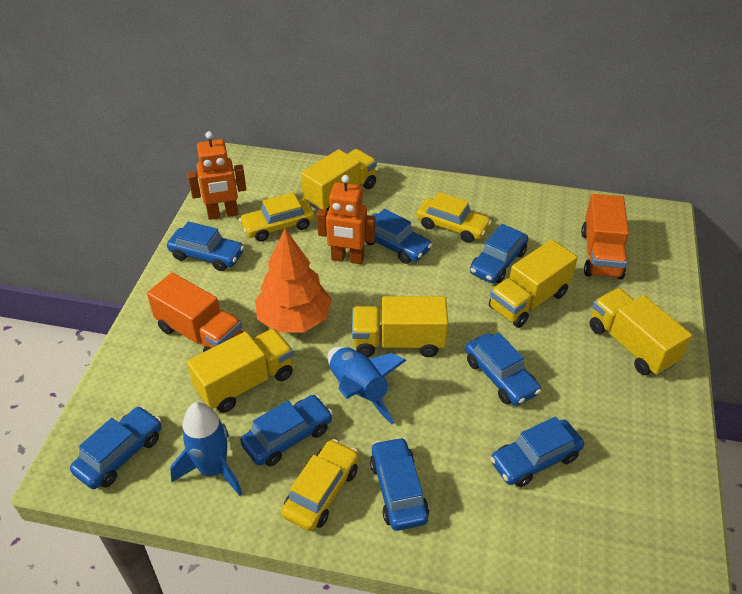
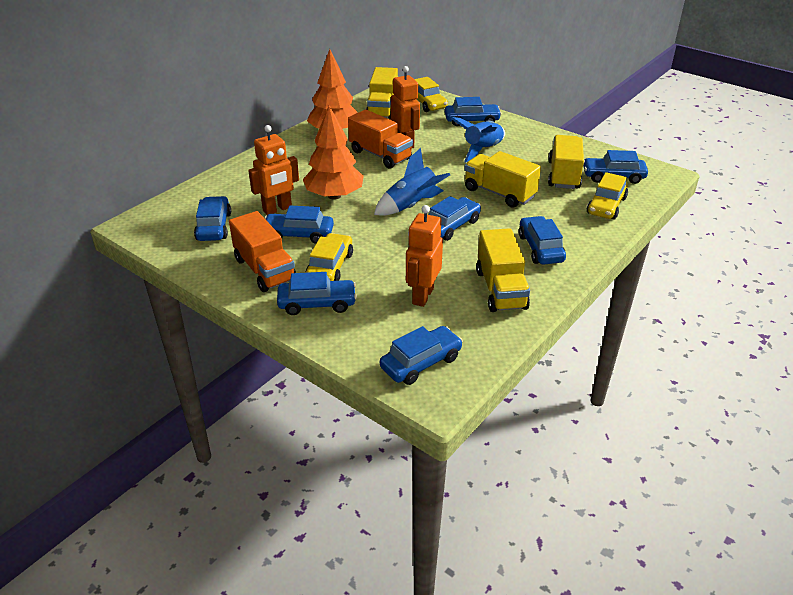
orange robot: 2 -> 3
orange tree: 1 -> 2
yellow truck: 5 -> 4

